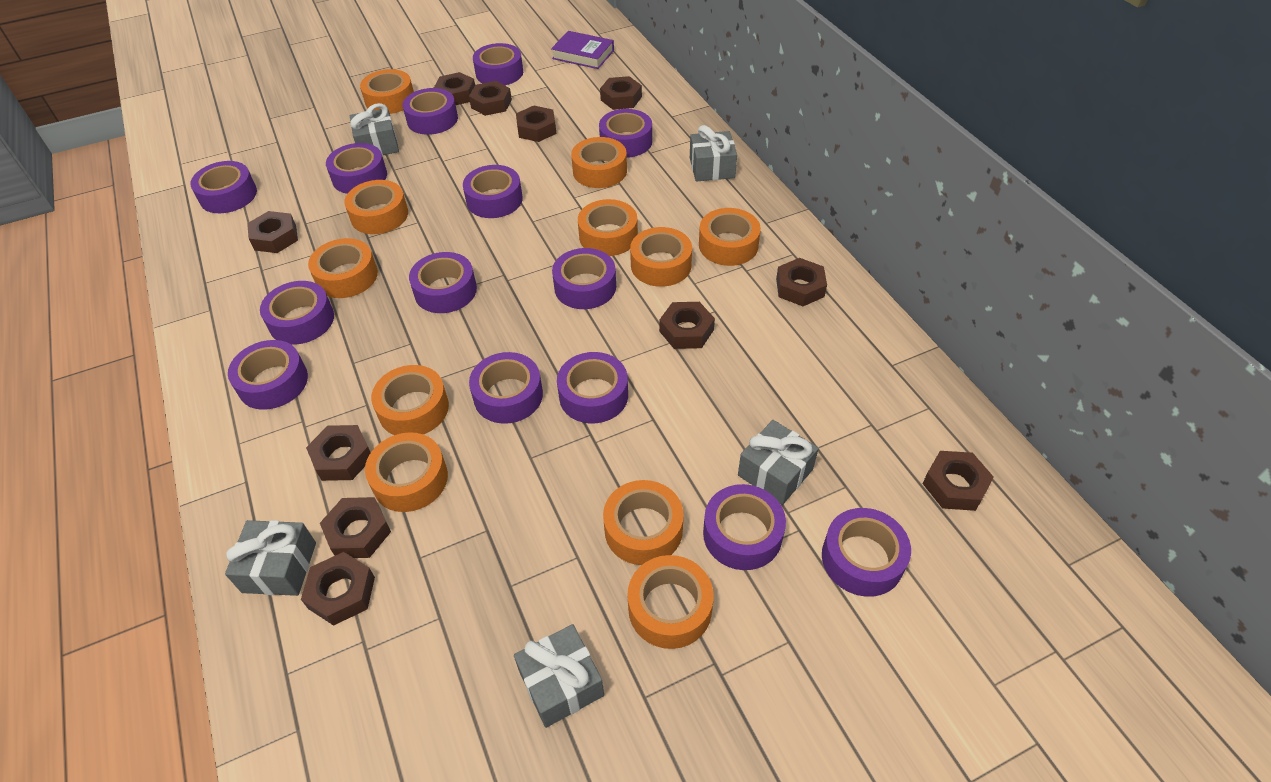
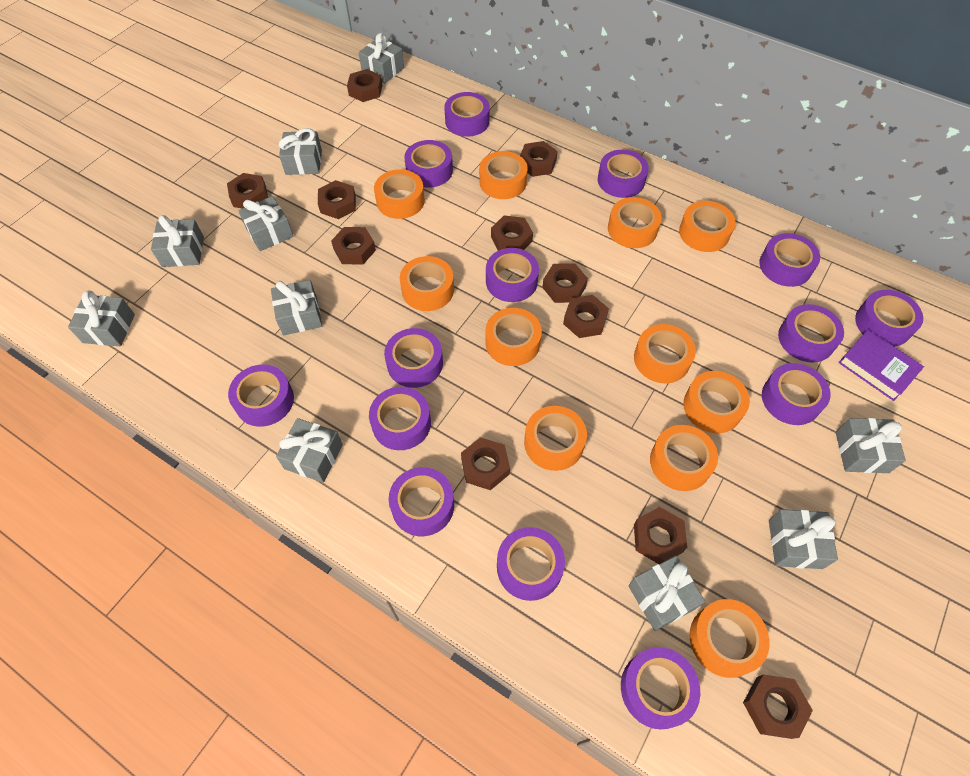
grey gift: 5 -> 10

